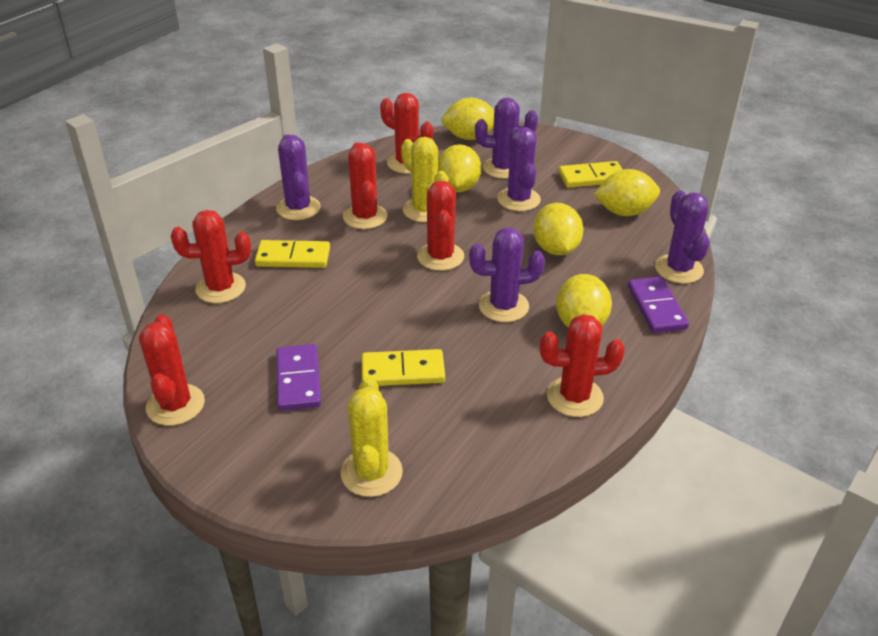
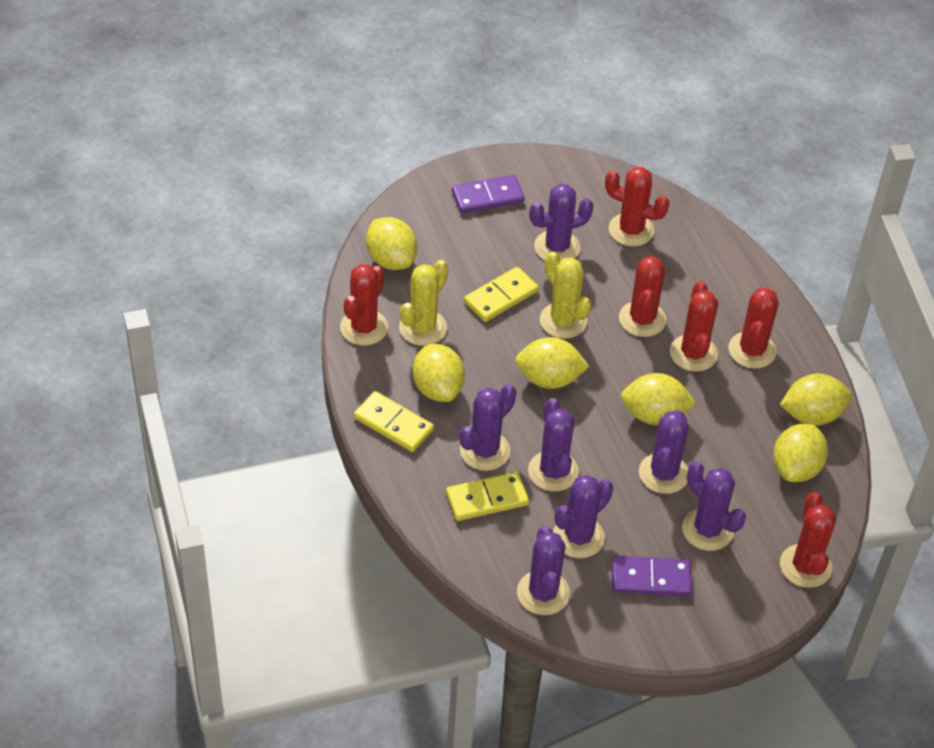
purple cactus: 5 -> 7
yellow lemon: 5 -> 6

